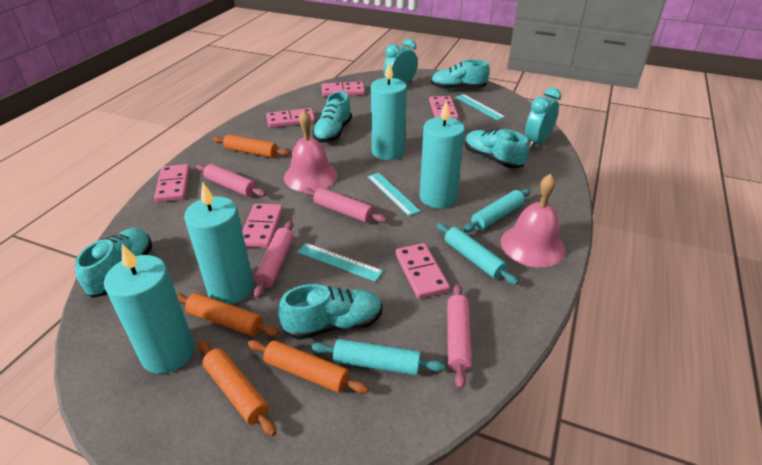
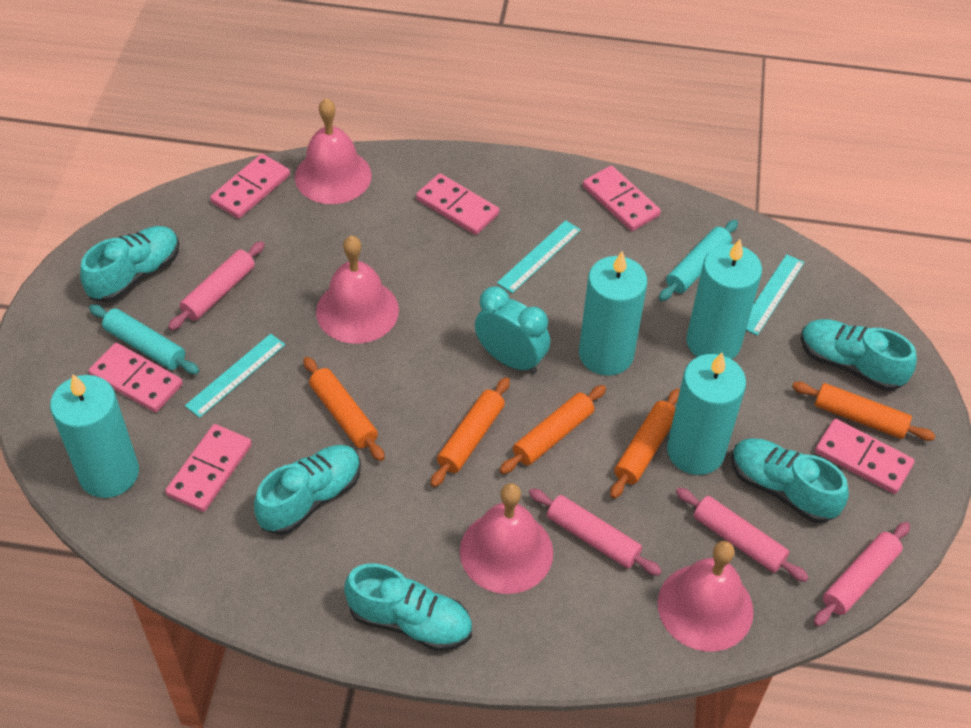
orange rolling pin: 4 -> 5
pink bell: 2 -> 4
turquoise clock: 2 -> 1
turquoise rolling pin: 3 -> 2

